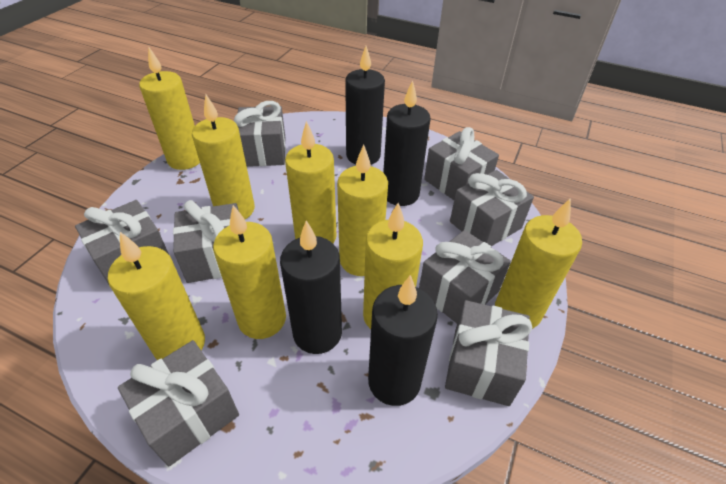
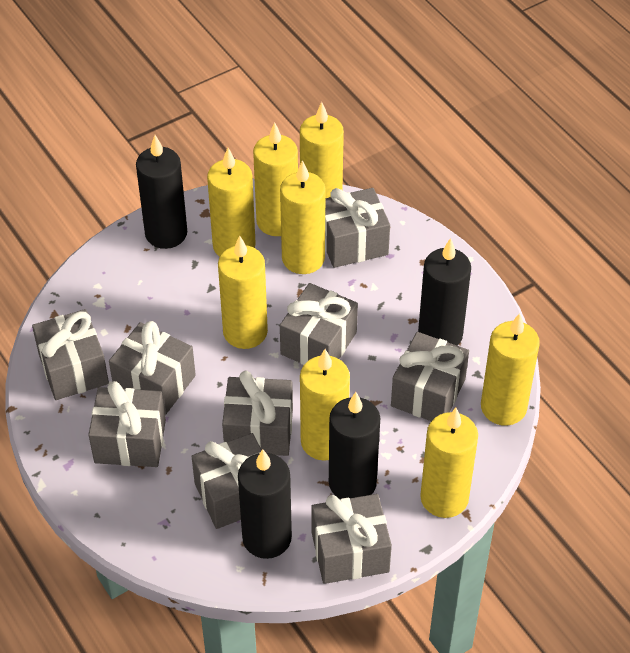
grey gift: 8 -> 9

